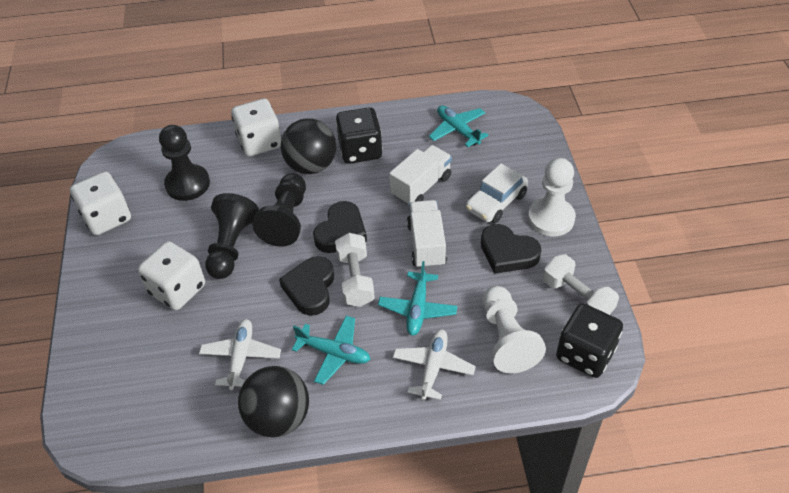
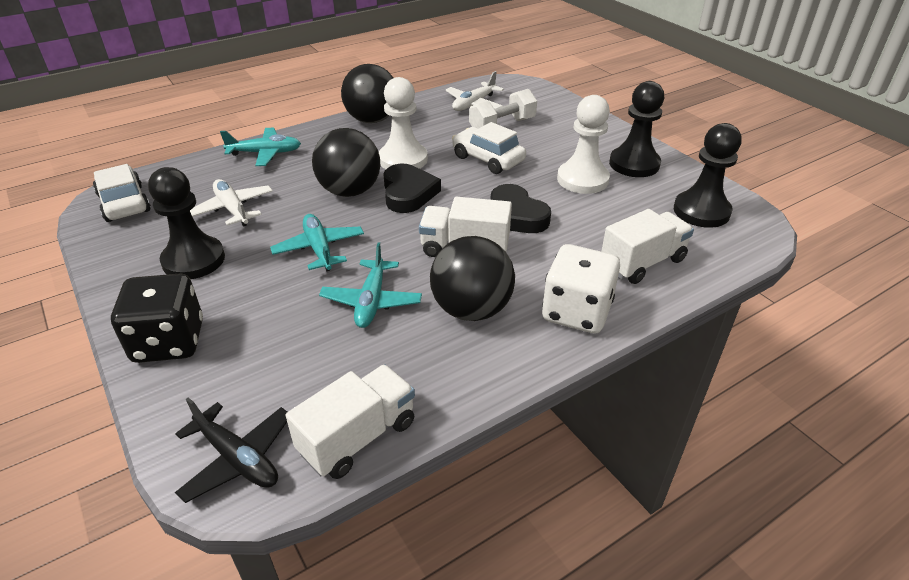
black ball: 2 -> 3
black dice: 2 -> 1
black heart: 3 -> 2
black plane: 0 -> 1
white car: 1 -> 2
white dice: 3 -> 1
white dumbbell: 2 -> 1
white truck: 2 -> 3

